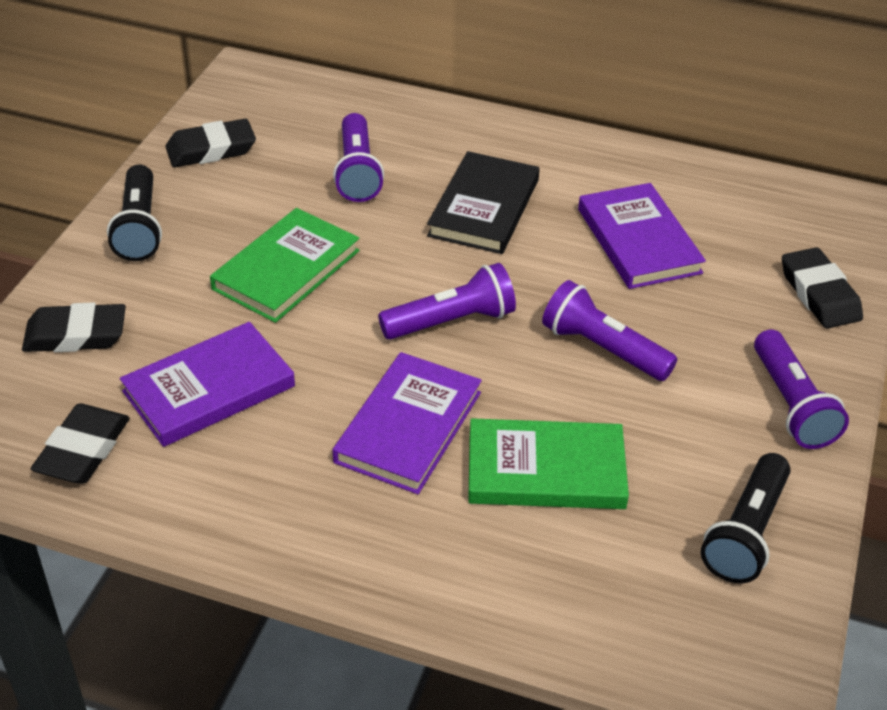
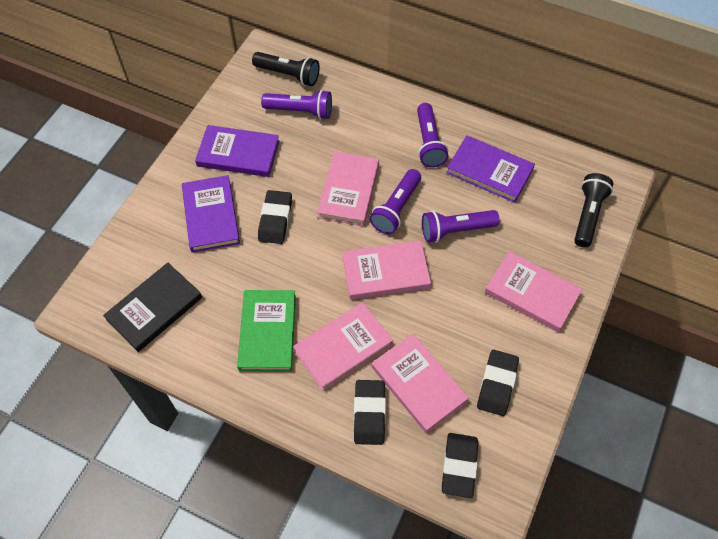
green book: 2 -> 1
pink book: 0 -> 5

